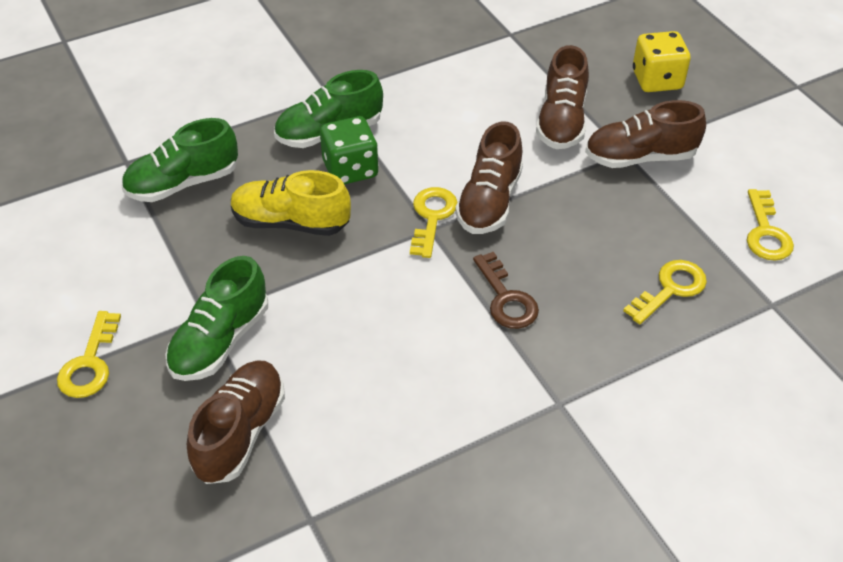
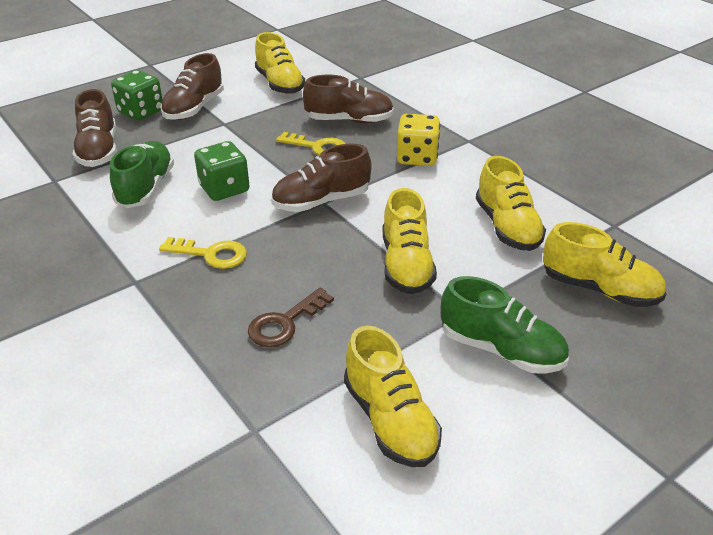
green dice: 1 -> 2
green shoe: 3 -> 2
yellow key: 4 -> 2
yellow shoe: 1 -> 5

